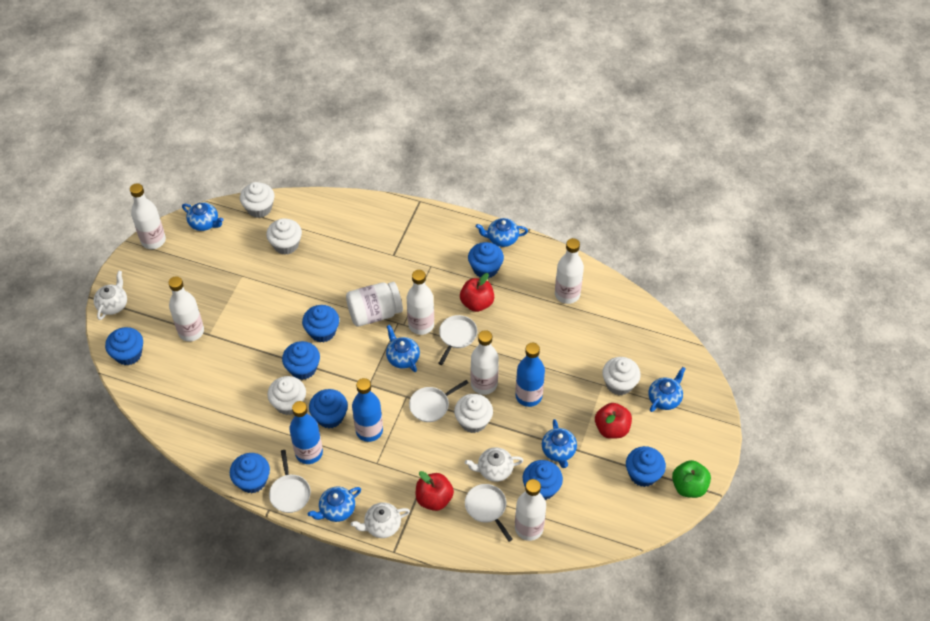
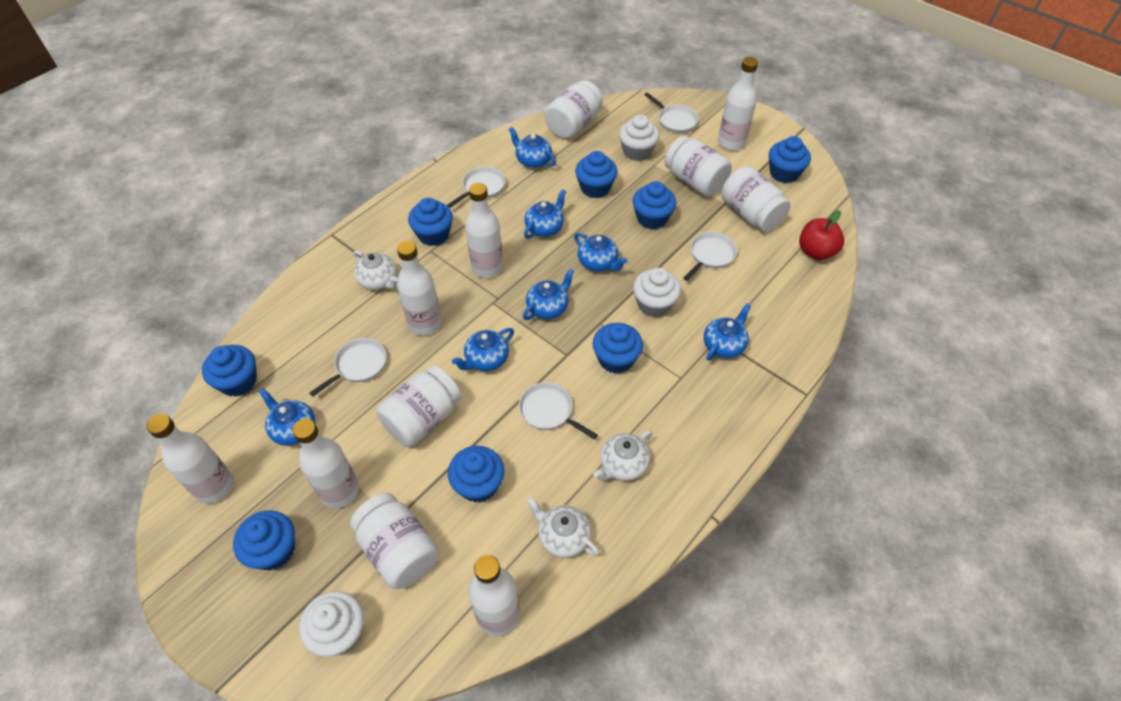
blue bottle: 3 -> 0
blue teapot: 6 -> 7
green apple: 1 -> 0
red apple: 3 -> 1
white cupcake: 5 -> 3
white jar: 1 -> 5
white pan: 4 -> 5

